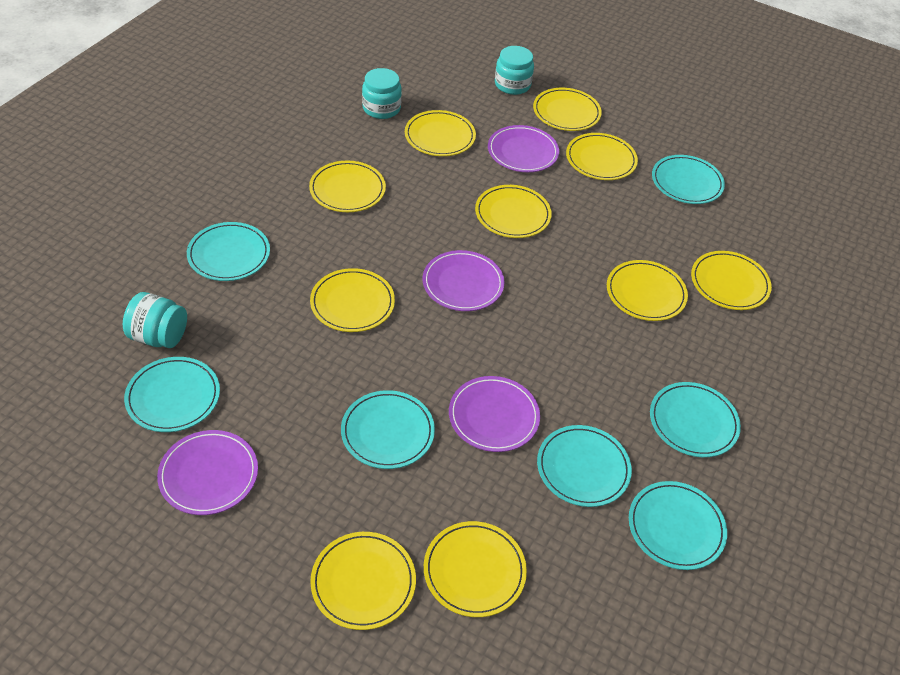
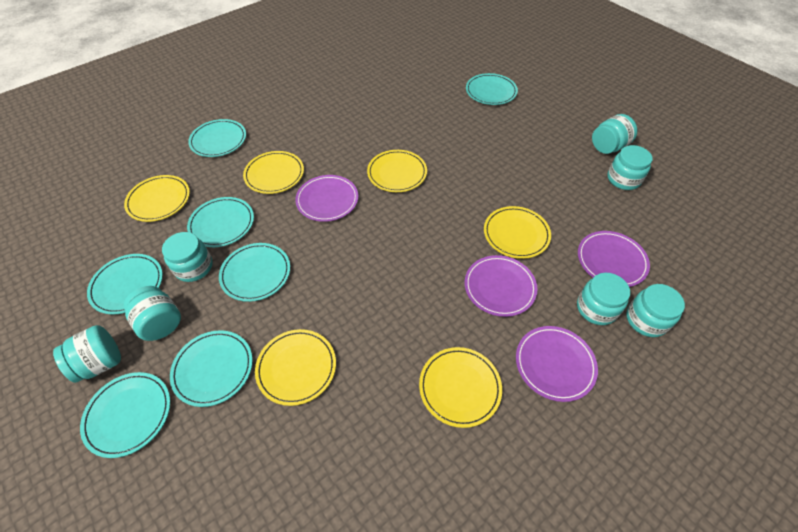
turquoise jar: 3 -> 7
yellow plate: 10 -> 6

